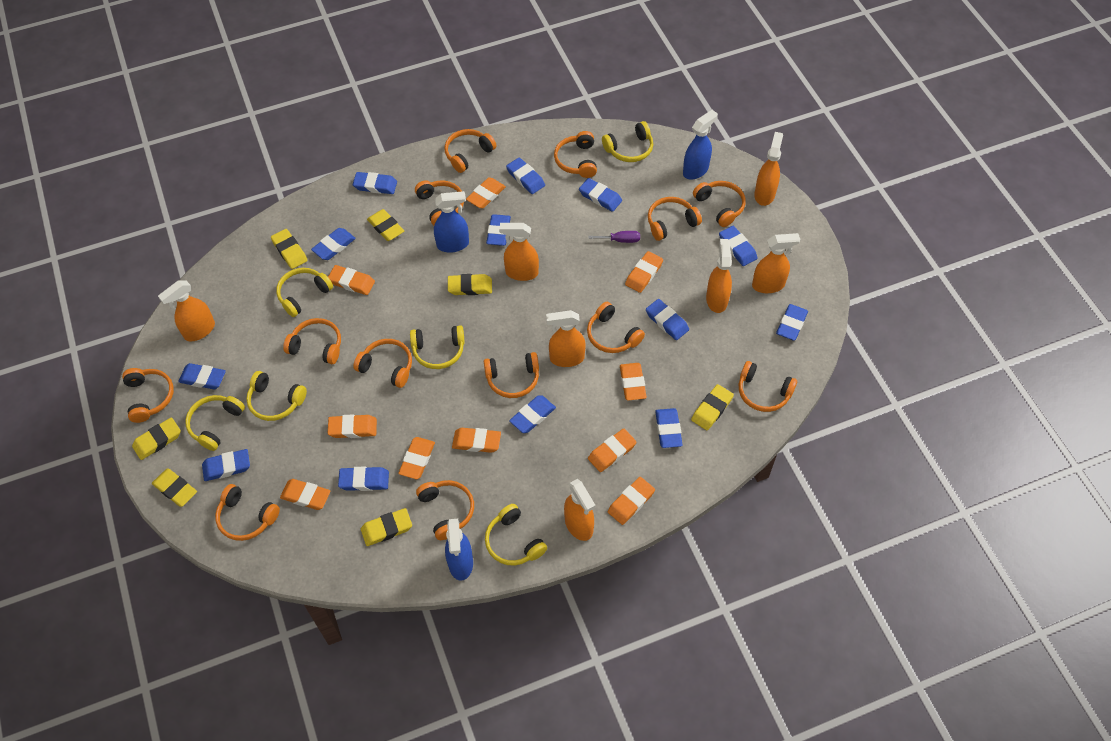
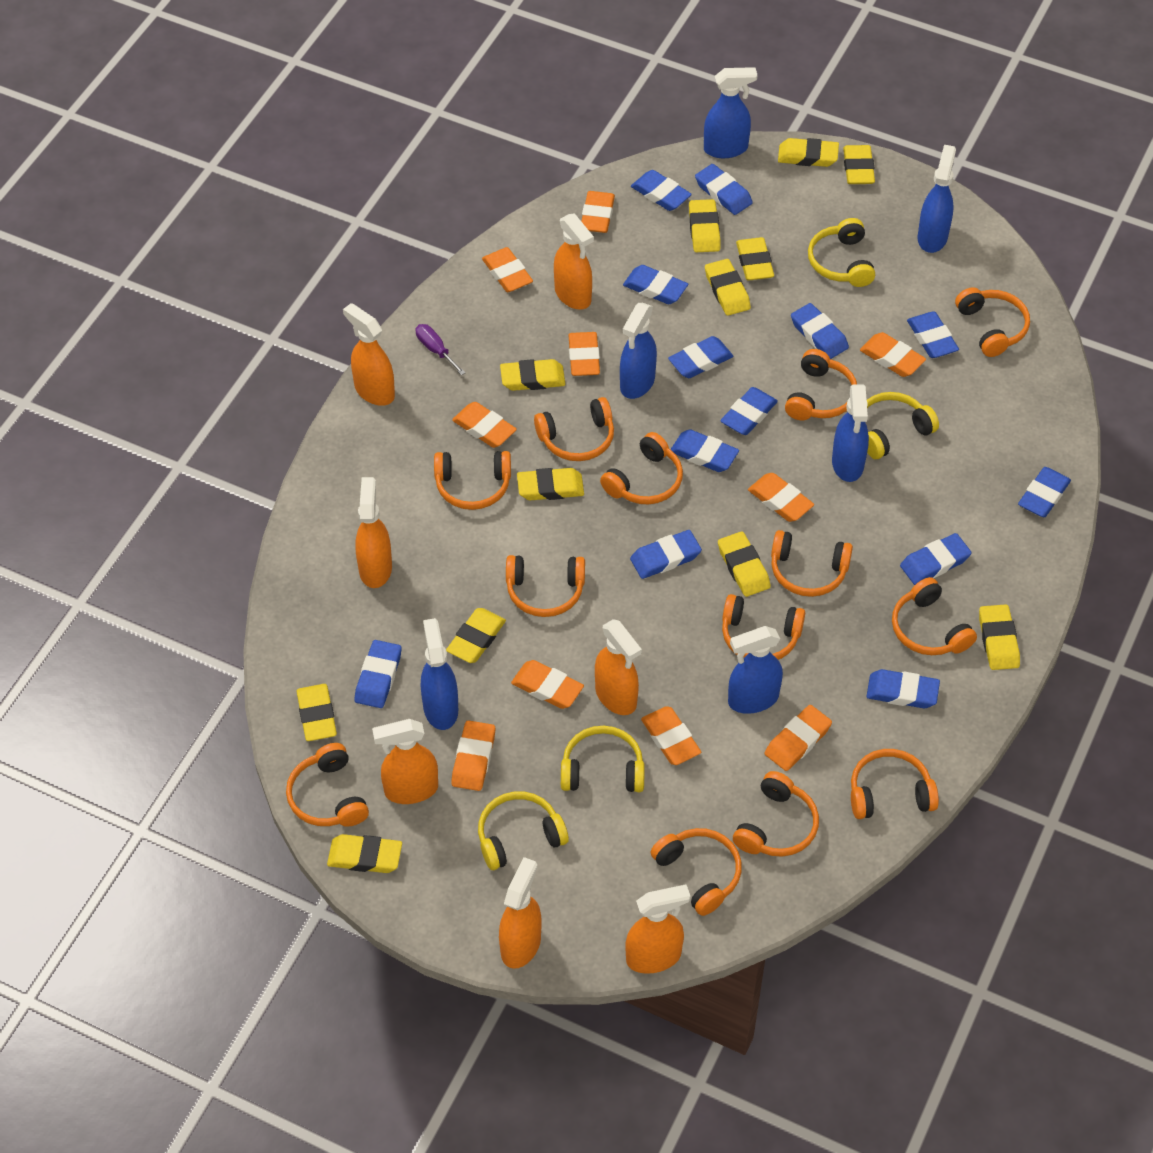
blue spray bottle: 3 -> 6
yellow eraser: 7 -> 12
yellow headphones: 6 -> 4

